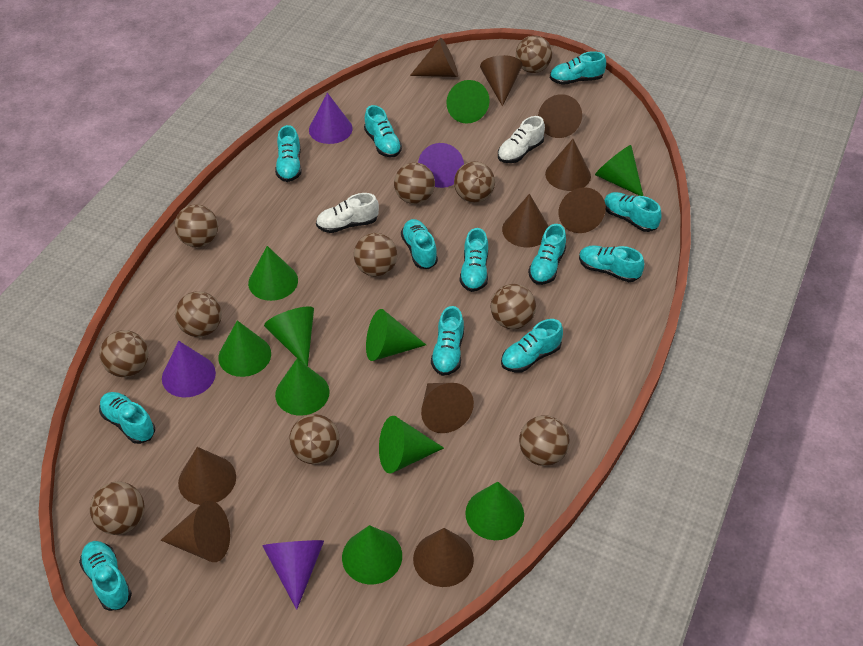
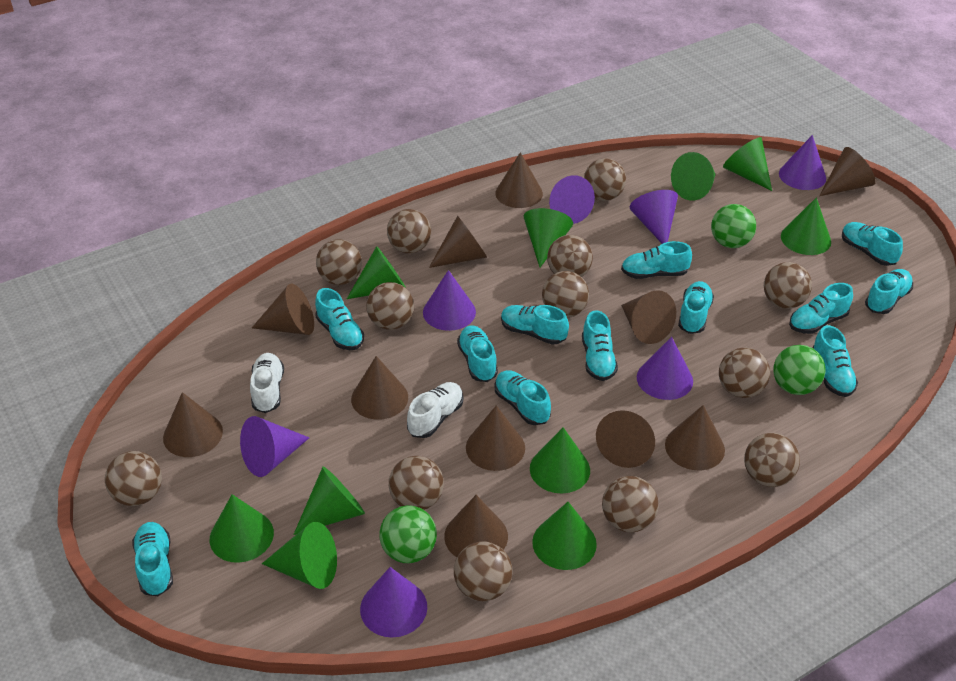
brown ball: 11 -> 13
brown cone: 10 -> 11
green ball: 0 -> 3
purple cone: 4 -> 7

